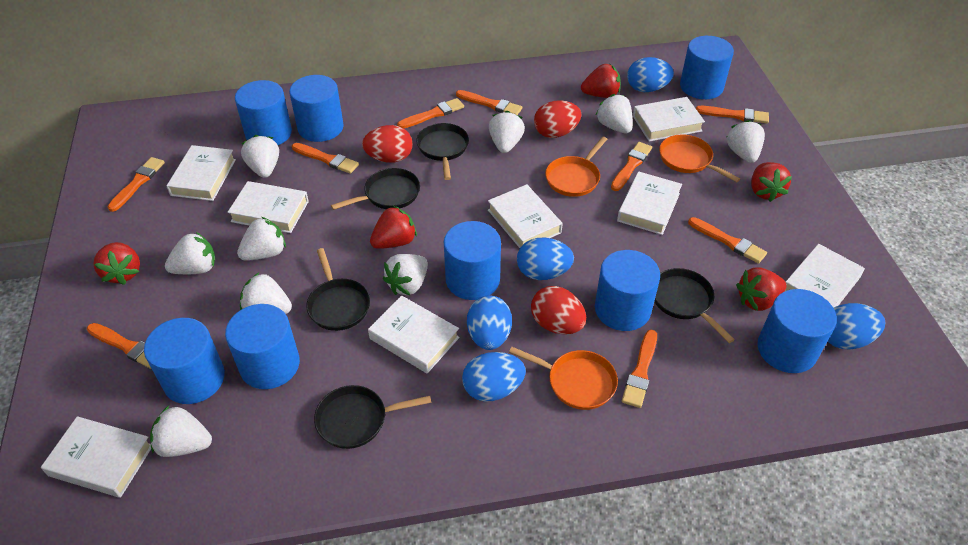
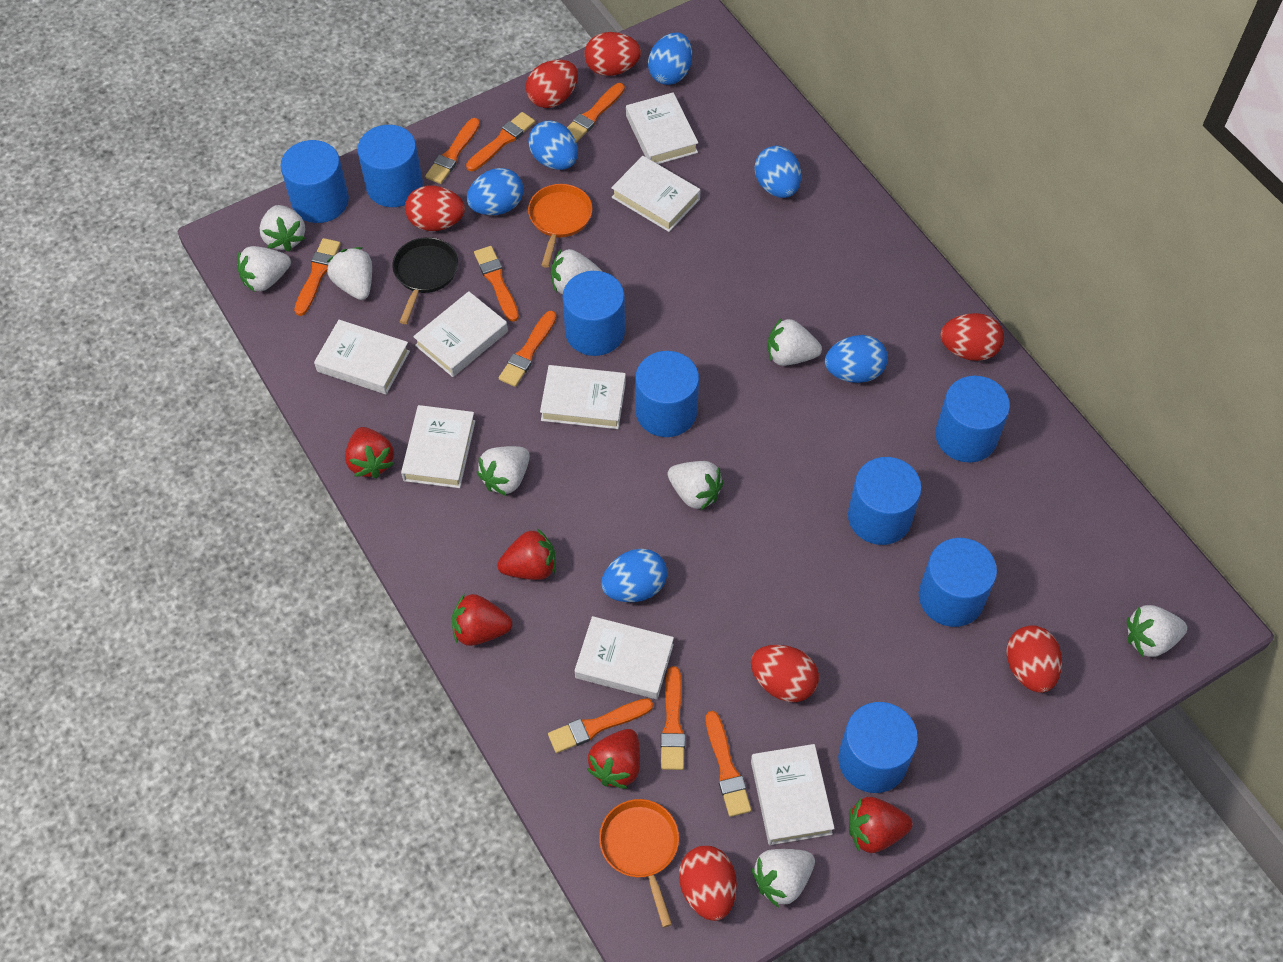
black pan: 5 -> 1
blue egg: 5 -> 6
orange pan: 3 -> 2
red egg: 3 -> 7

